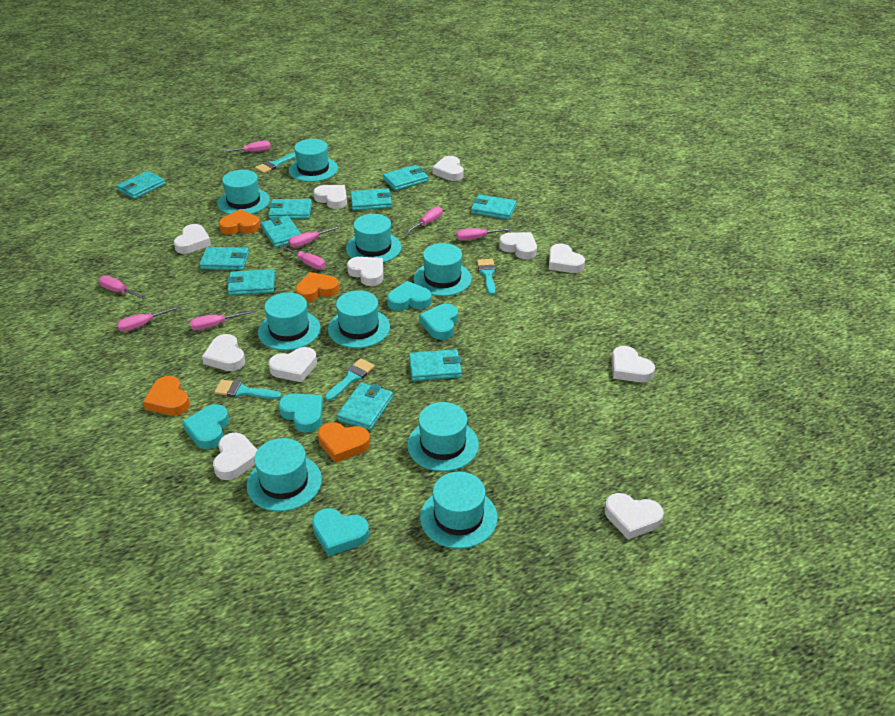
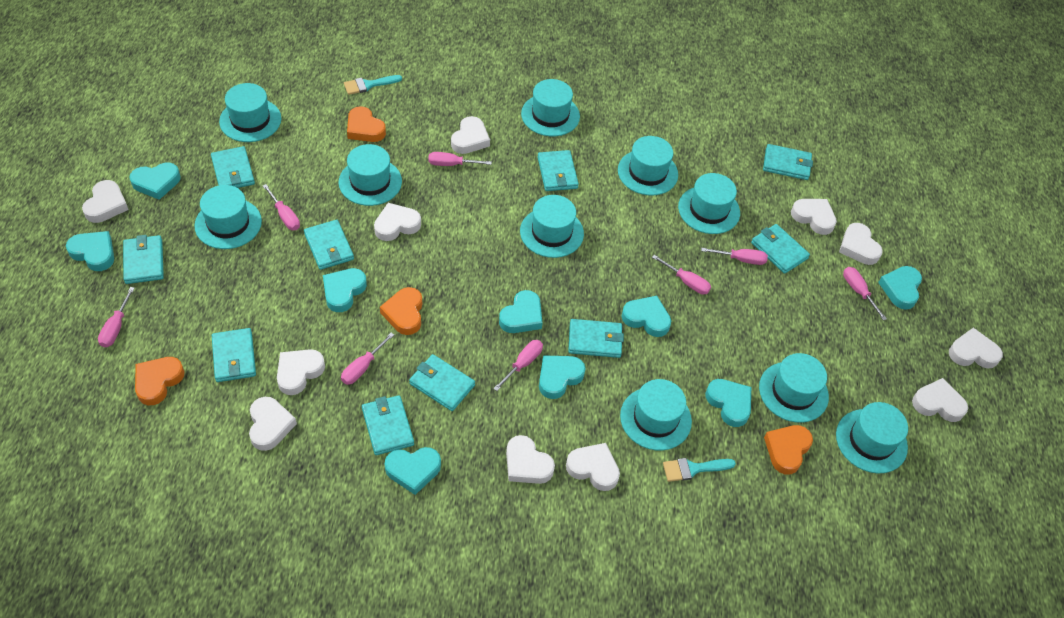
turquoise brush: 4 -> 2
turquoise hat: 9 -> 10
turquoise heart: 5 -> 9

